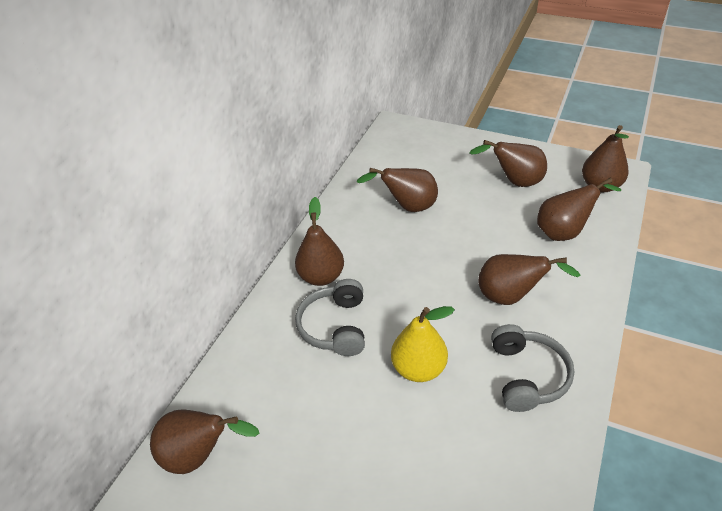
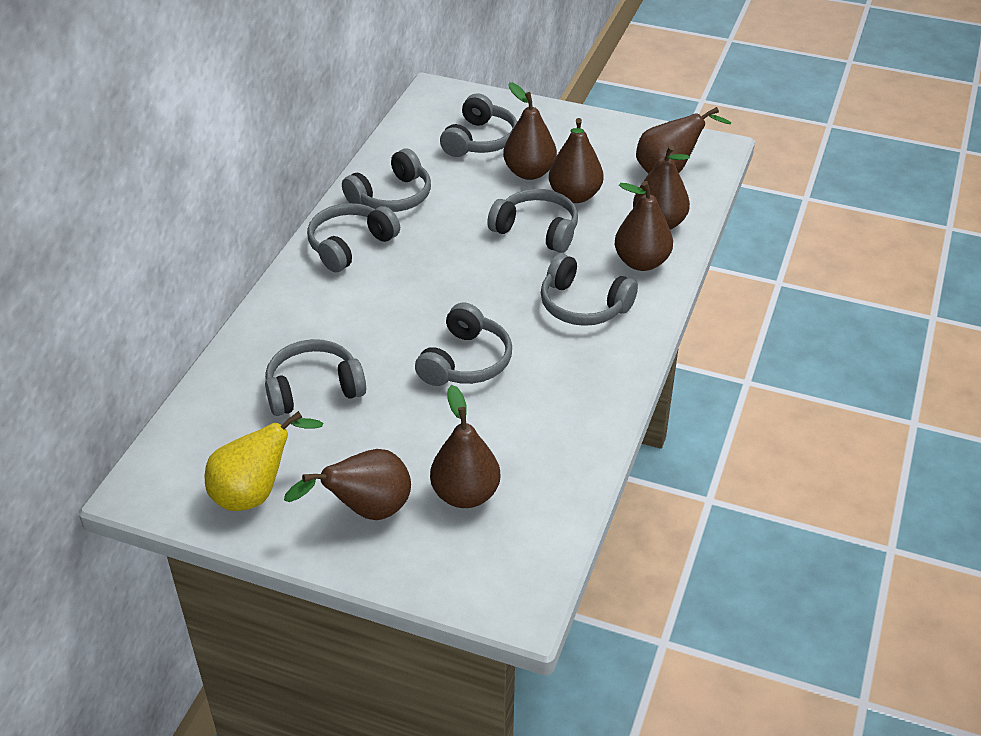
grey headphones: 2 -> 7

